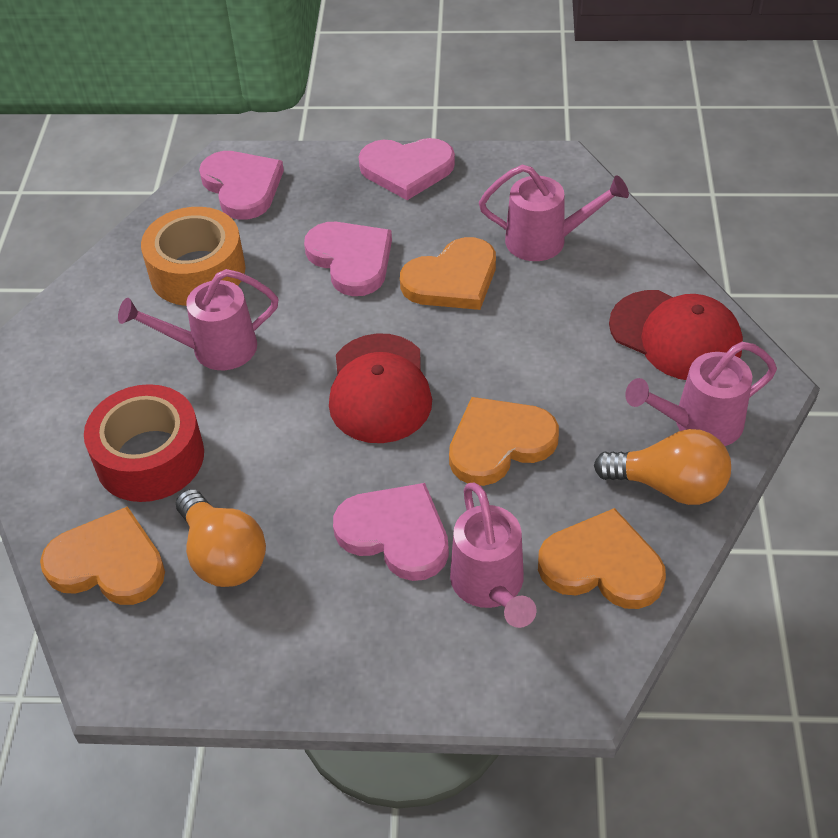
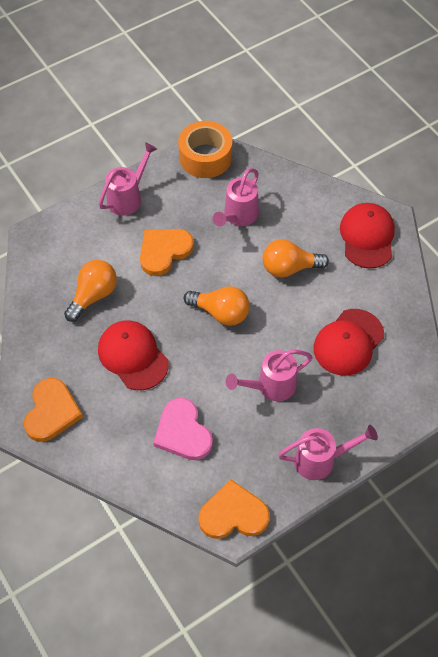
orange heart: 4 -> 3
orange light bulb: 2 -> 3
pink heart: 4 -> 1
red cap: 2 -> 3
red tape: 1 -> 0

